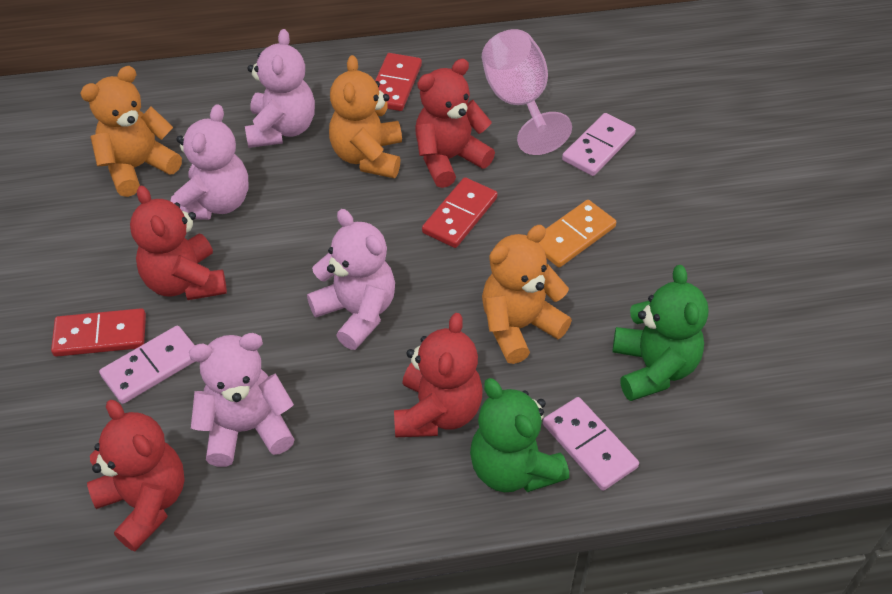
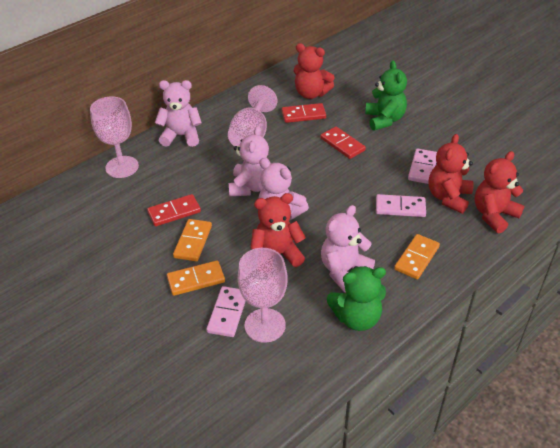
orange domino: 1 -> 3
orange teddy bear: 3 -> 0
pink goblet: 1 -> 3

